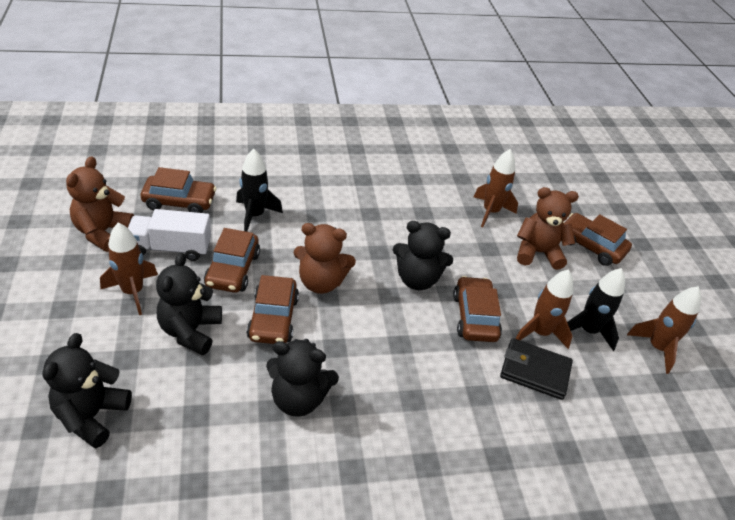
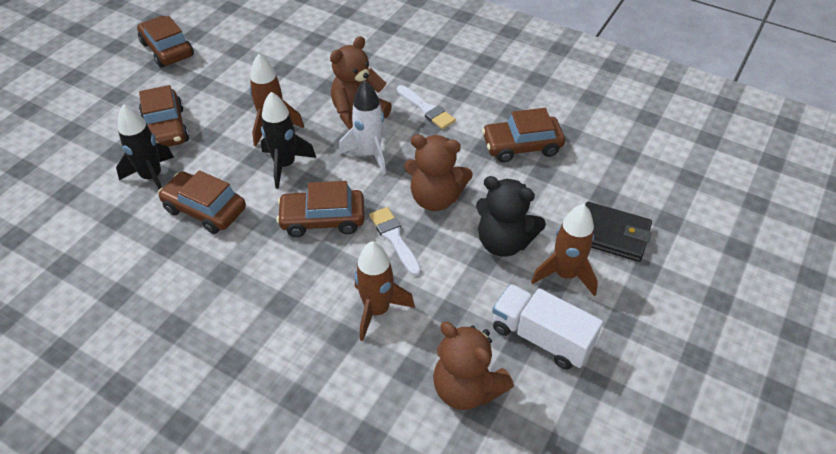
black teddy bear: 4 -> 1
brown rocket: 4 -> 3
white brush: 0 -> 2
white rocket: 0 -> 1

